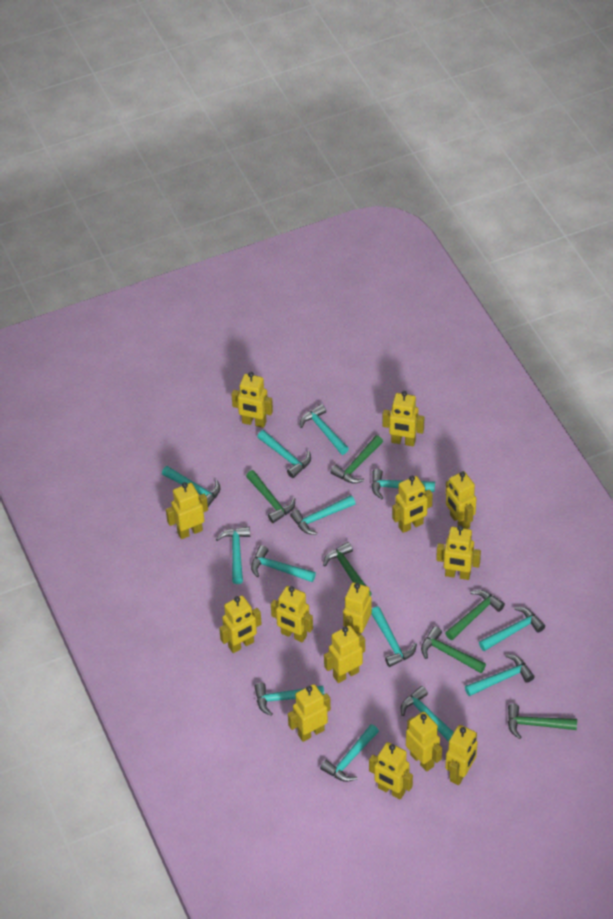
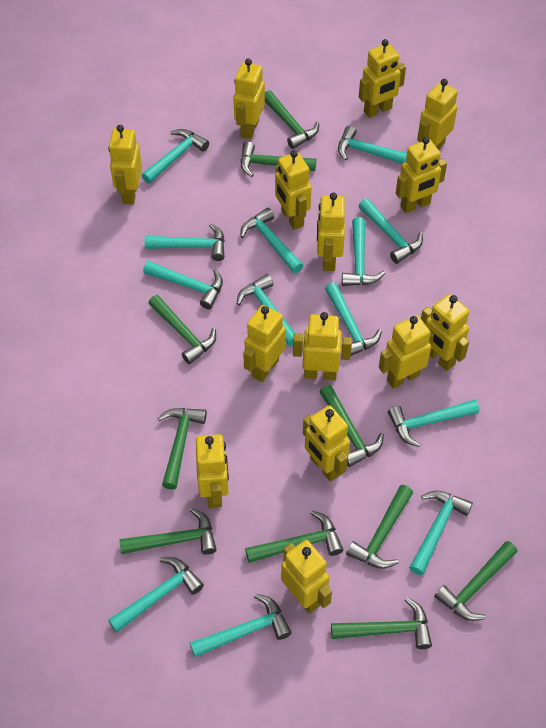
green hammer: 6 -> 10

